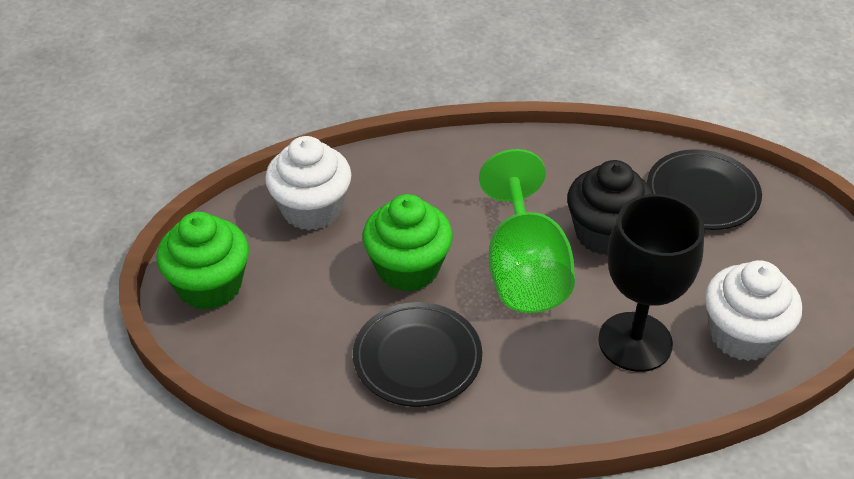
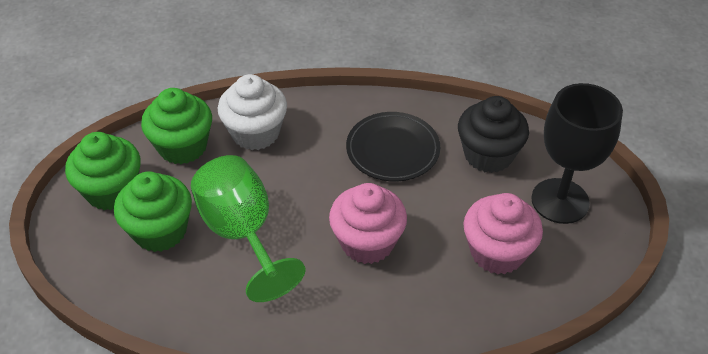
black plate: 2 -> 1
green cupcake: 2 -> 3
pink cupcake: 0 -> 2
white cupcake: 2 -> 1

